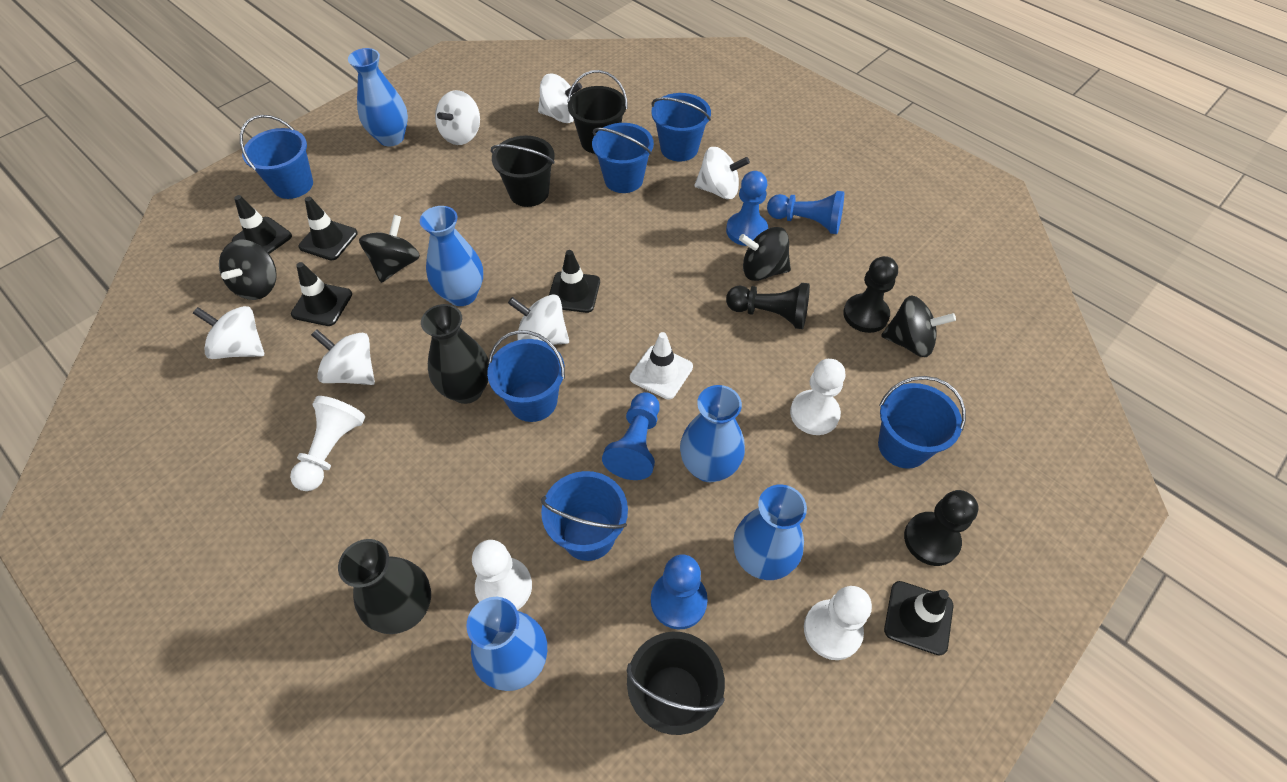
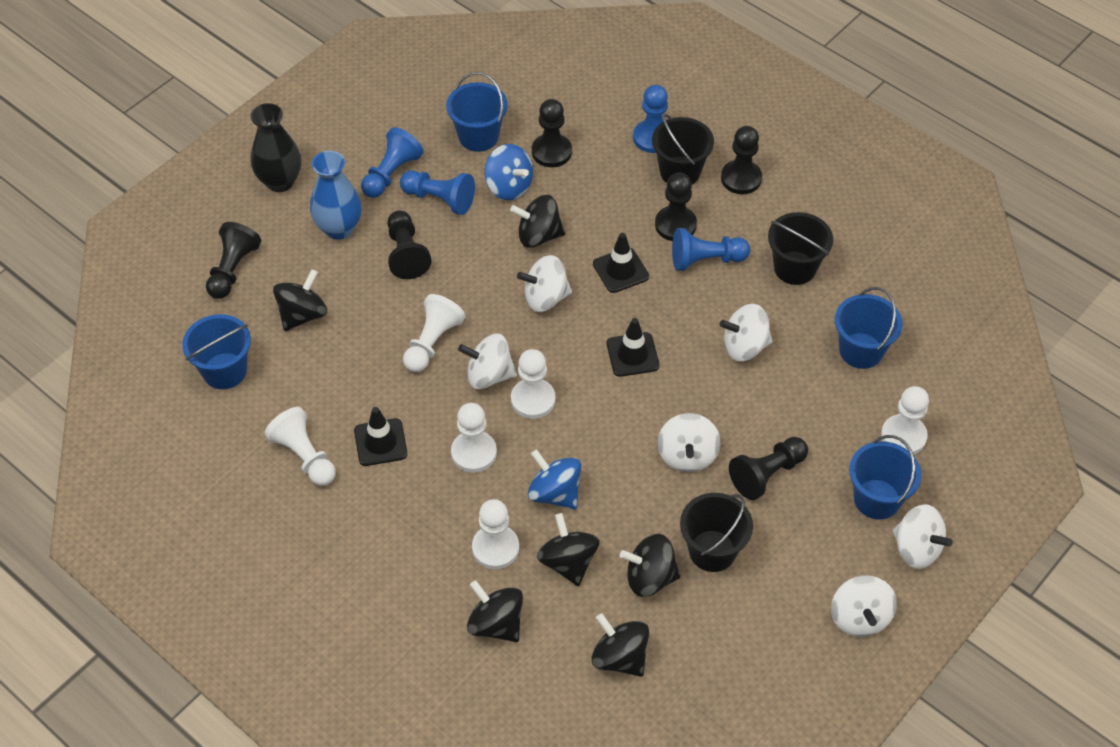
black pawn: 3 -> 6
black spinning top: 4 -> 6
black traffic cone: 5 -> 3
black vase: 2 -> 1
blue bucket: 6 -> 4
blue spinning top: 0 -> 2
blue vase: 5 -> 1
white pawn: 4 -> 6
white traffic cone: 1 -> 0

